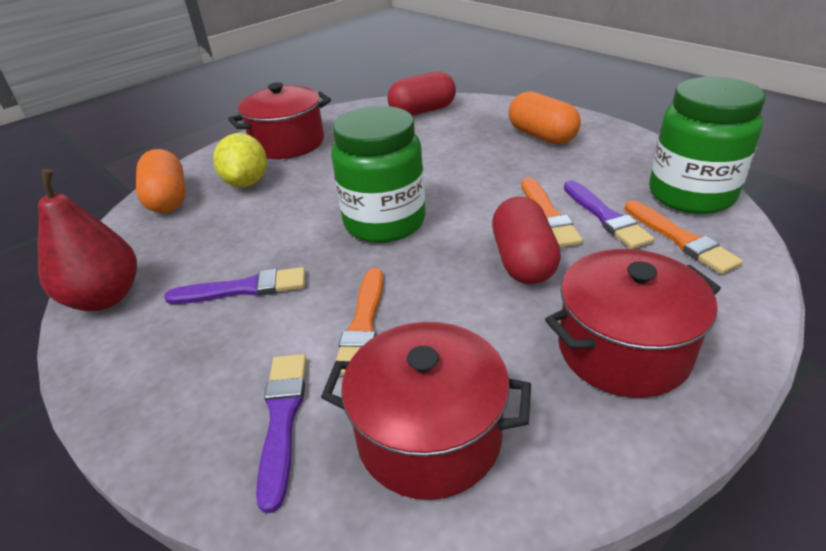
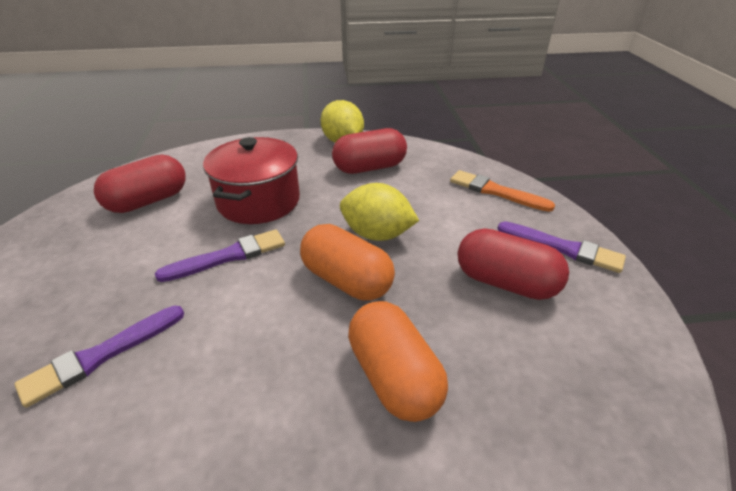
green jar: 2 -> 0
orange brush: 3 -> 1
red capsule: 2 -> 3
red pear: 1 -> 0
red pot: 3 -> 1
yellow lemon: 1 -> 2

